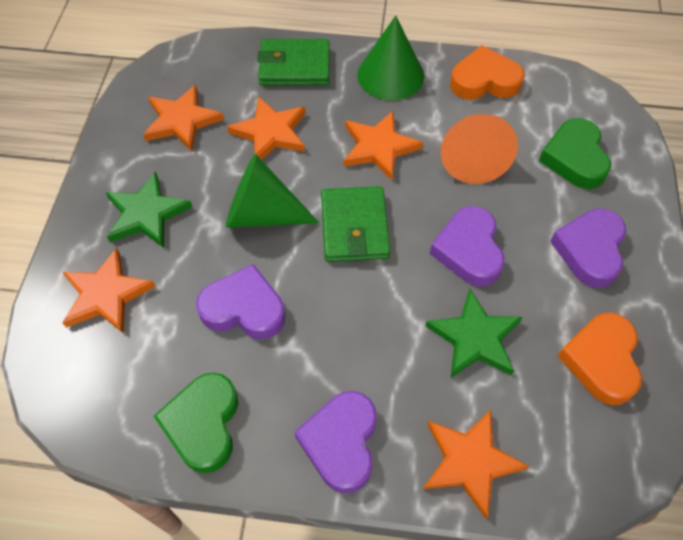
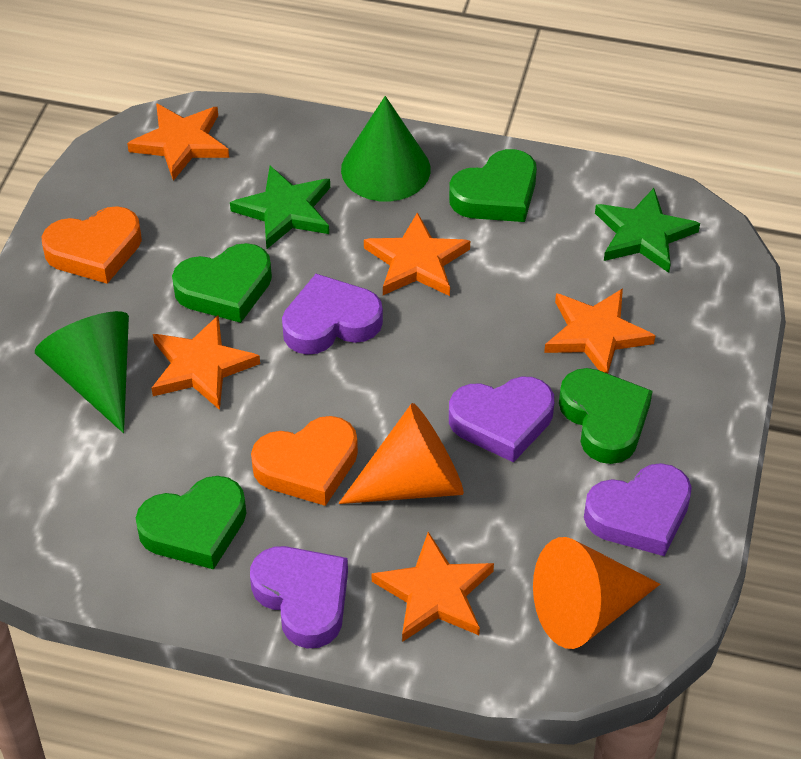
green heart: 2 -> 4
green wallet: 2 -> 0
orange cone: 1 -> 2

